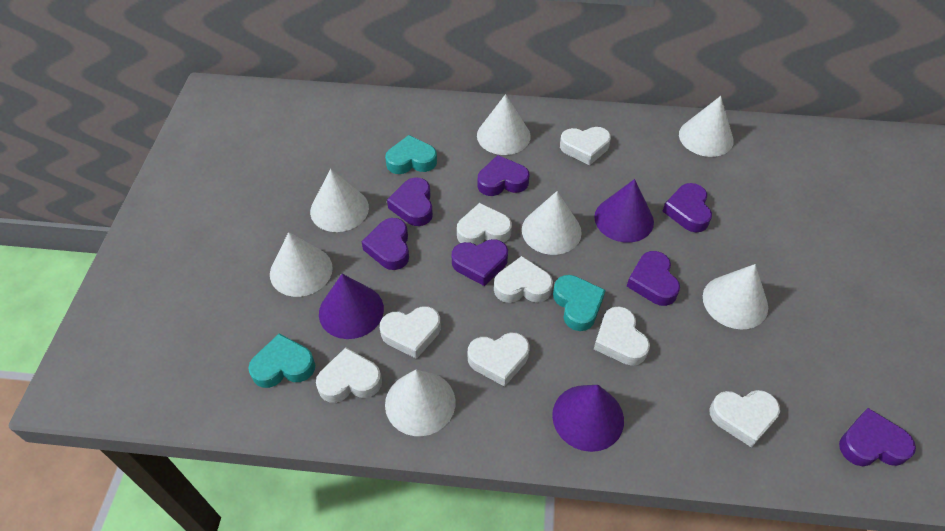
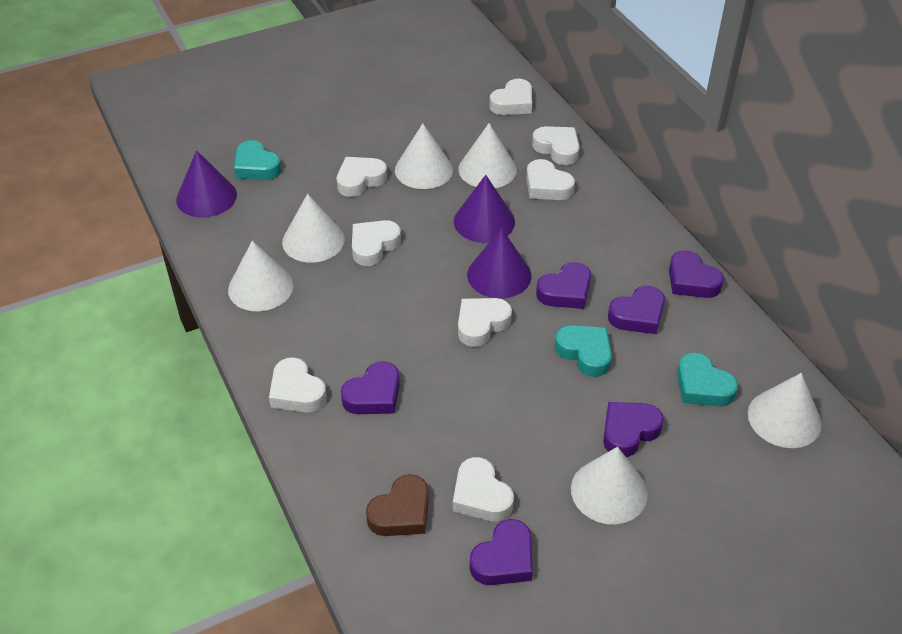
brown heart: 0 -> 1
purple heart: 7 -> 6
white cone: 7 -> 6

